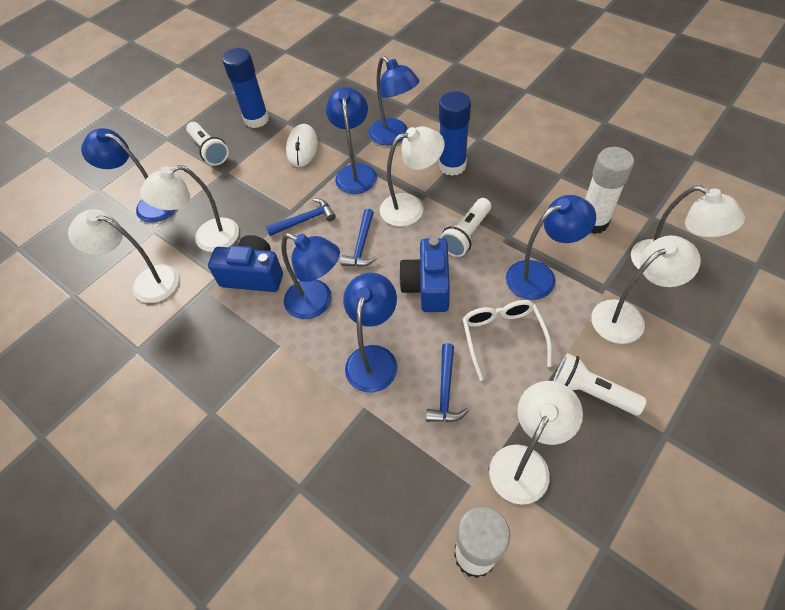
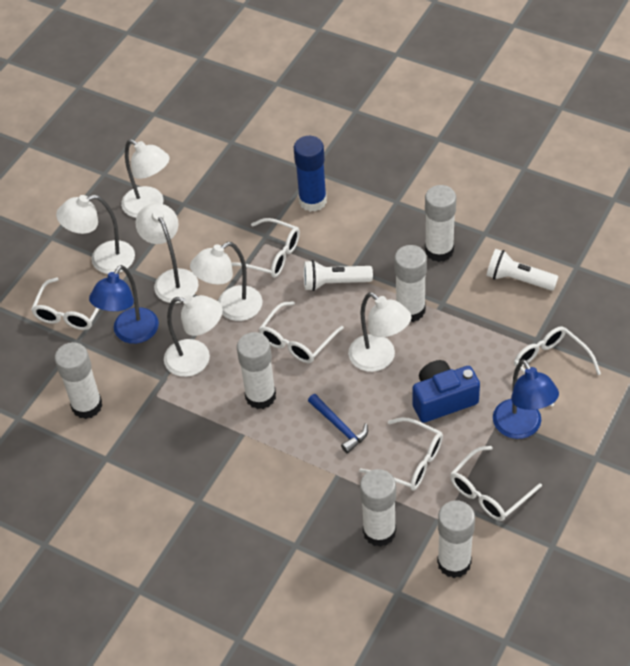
blue camera: 2 -> 1
blue glue stick: 2 -> 1
blue hammer: 3 -> 1
blue lamp: 6 -> 2
white flashlight: 3 -> 2
white glasses: 1 -> 6
white glue stick: 2 -> 6
white mouse: 1 -> 0

